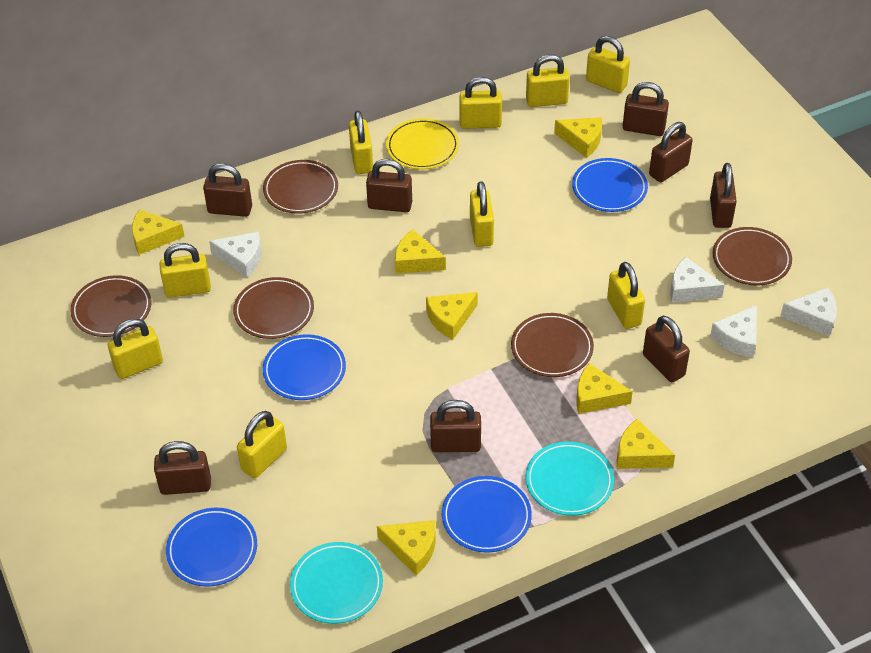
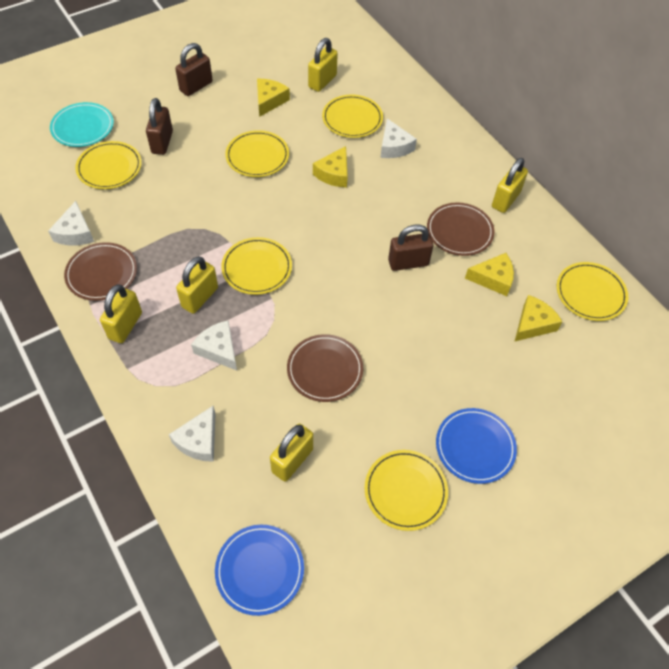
blue plate: 4 -> 2
brown padlock: 8 -> 3
brown plate: 5 -> 3
turquoise plate: 2 -> 1
yellow cheese: 7 -> 4
yellow padlock: 9 -> 5
yellow plate: 1 -> 6

